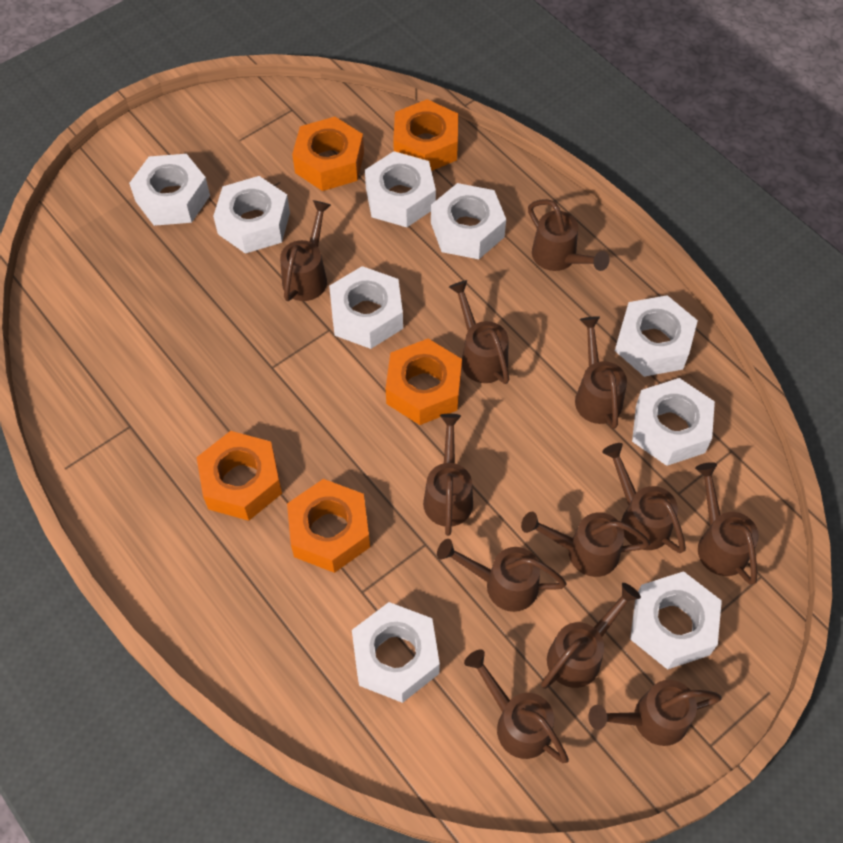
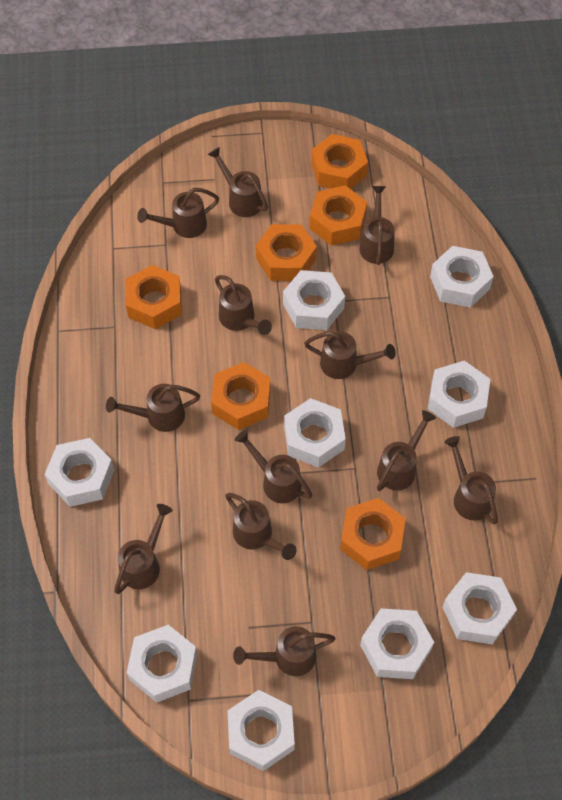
orange nut: 5 -> 6

